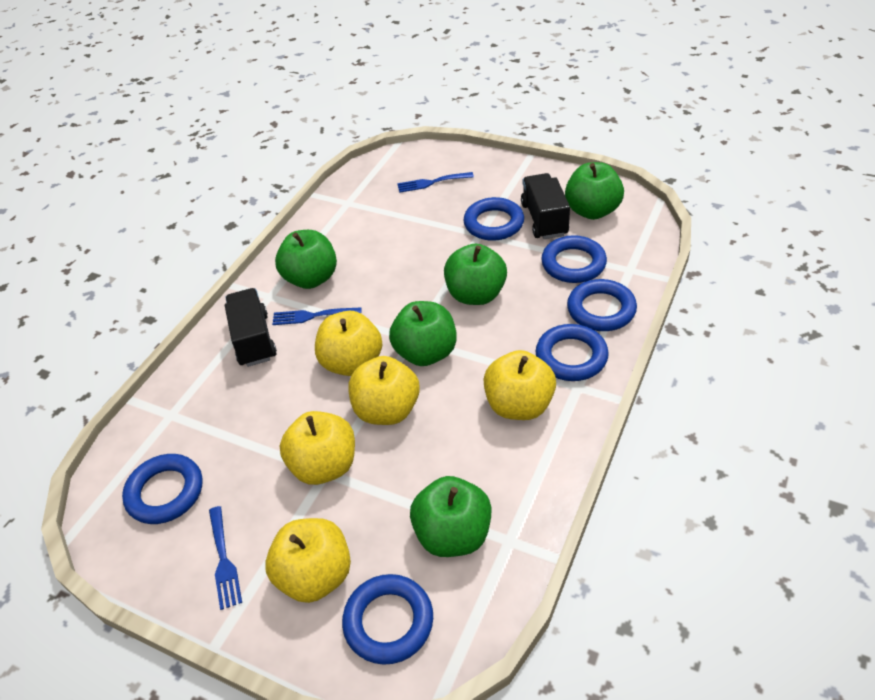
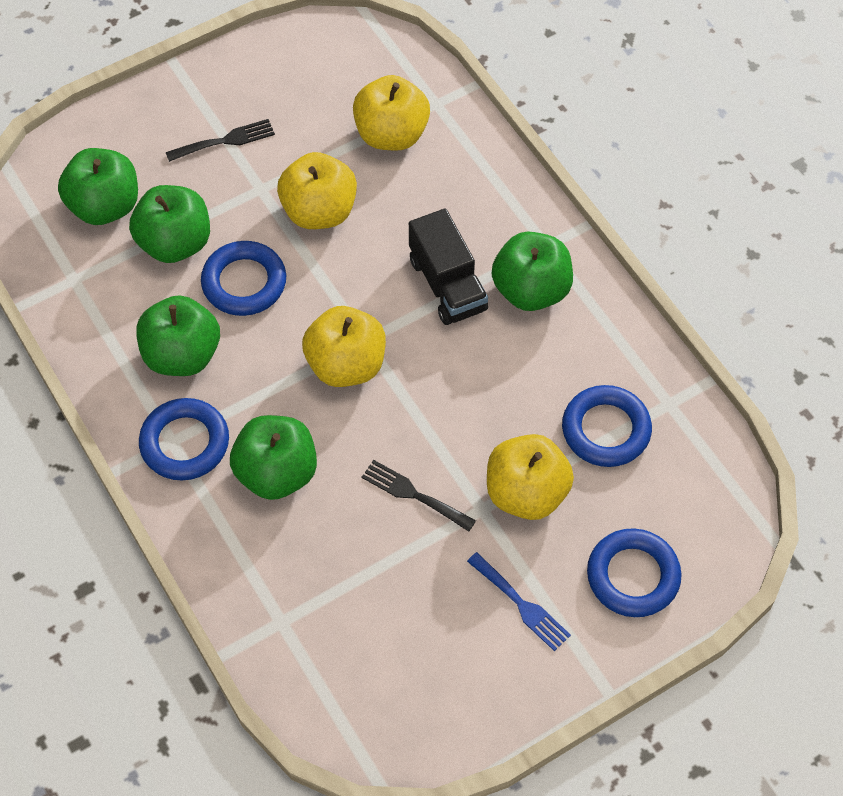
black fork: 0 -> 2
black truck: 2 -> 1
blue fork: 3 -> 1
blue ring: 6 -> 4
yellow apple: 5 -> 4

